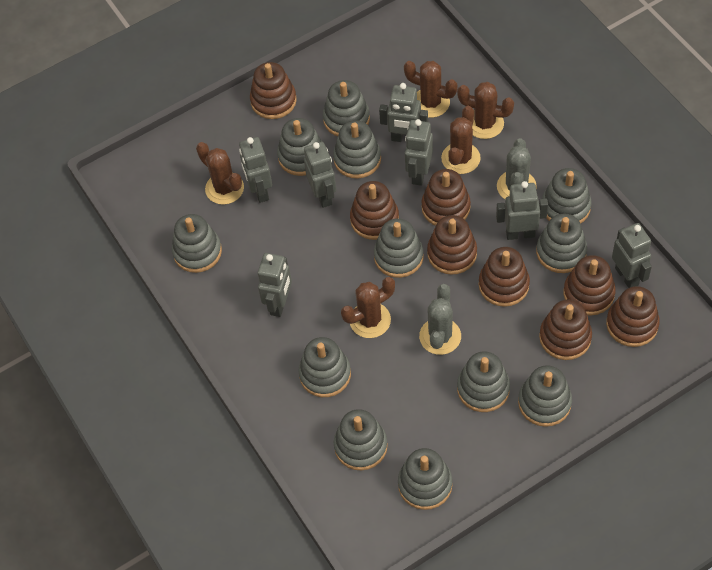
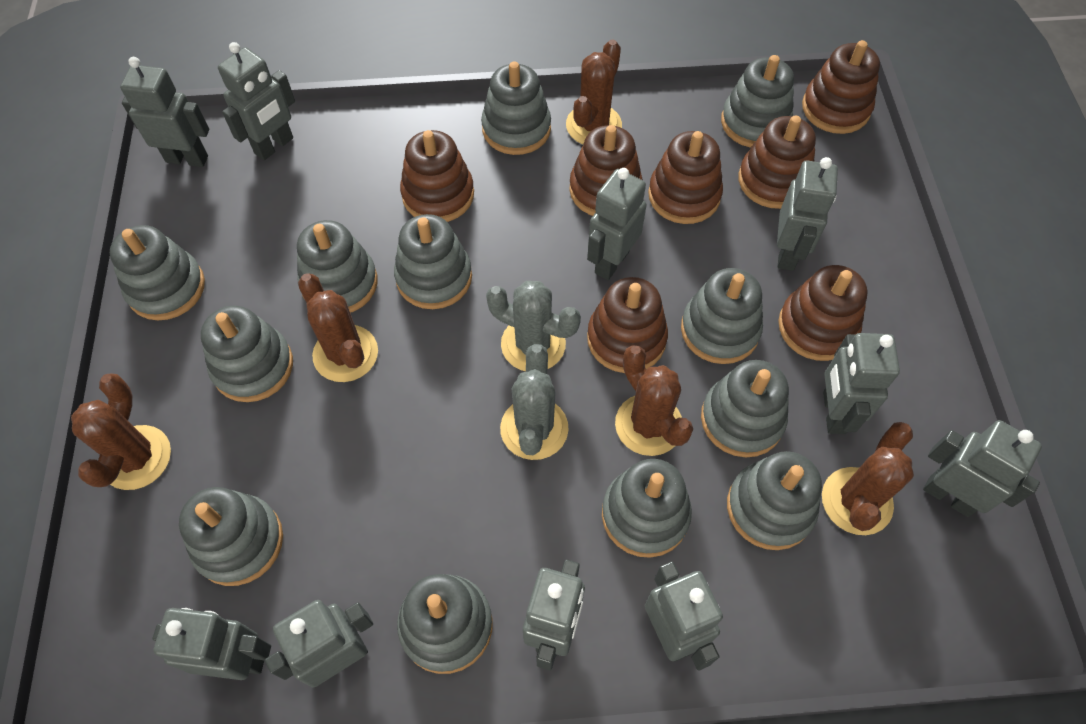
brown stacking toy: 8 -> 7
grey robot: 7 -> 10

